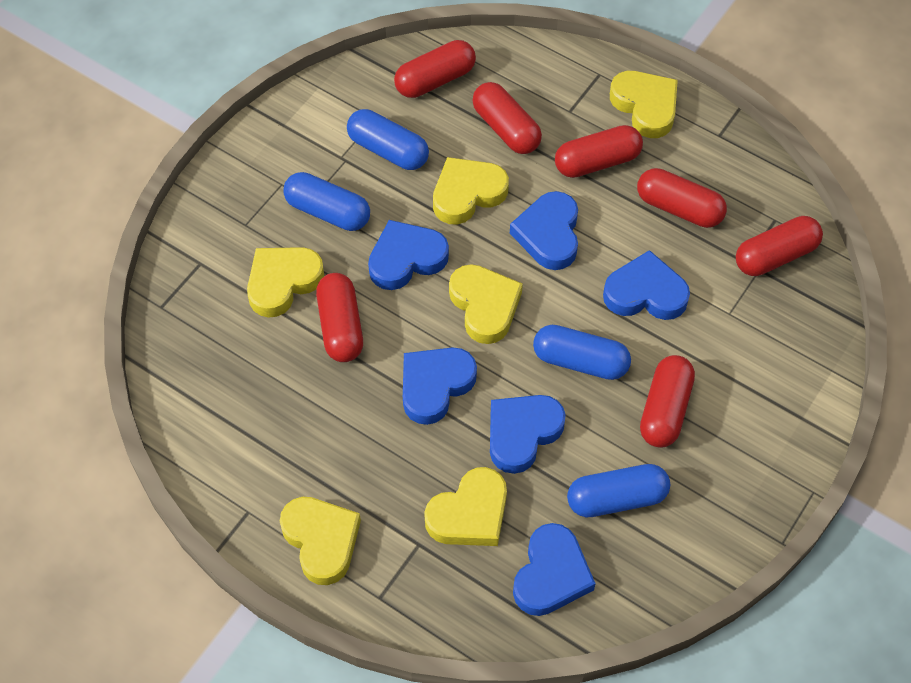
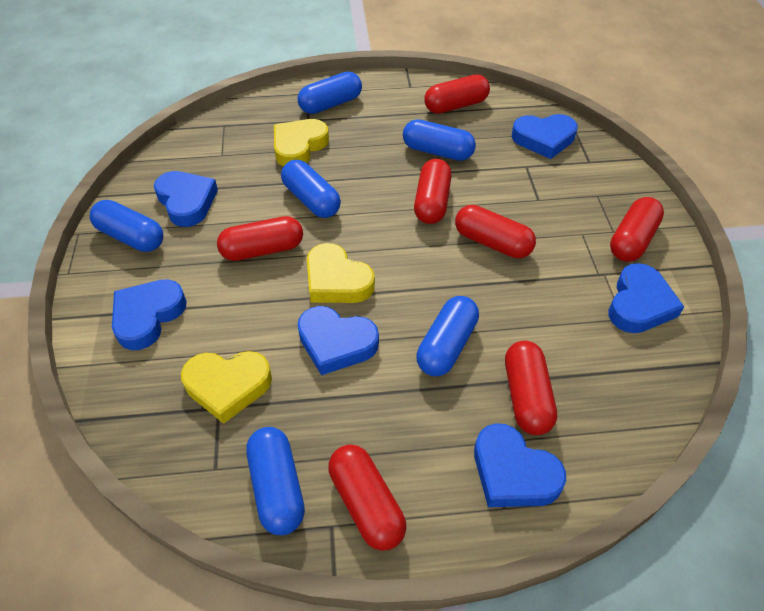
blue capsule: 4 -> 6
yellow heart: 6 -> 3

